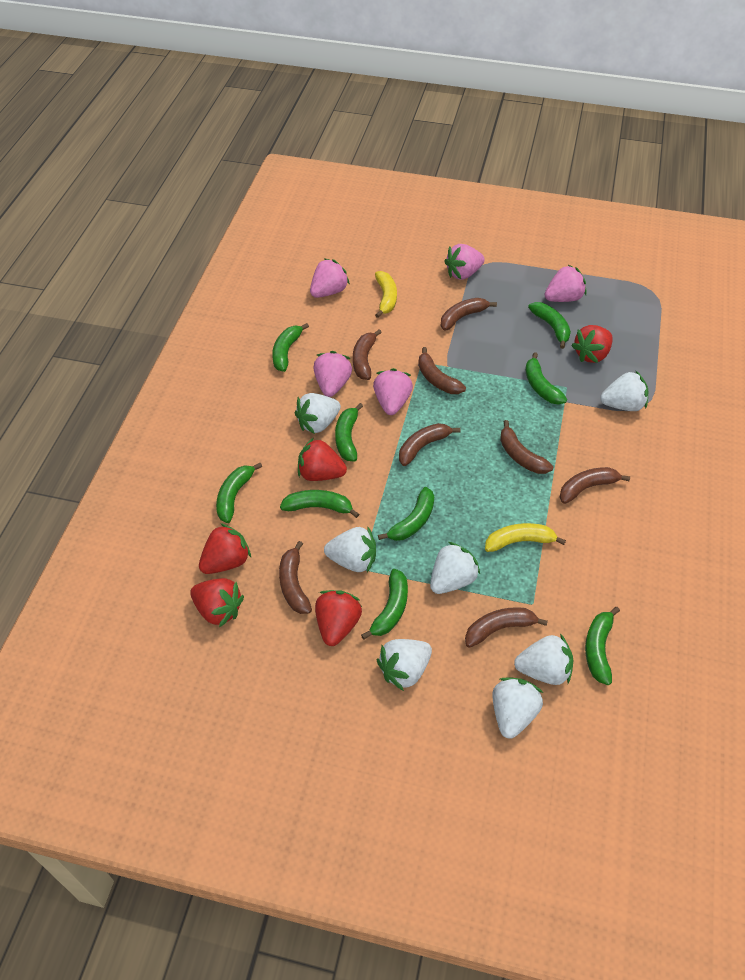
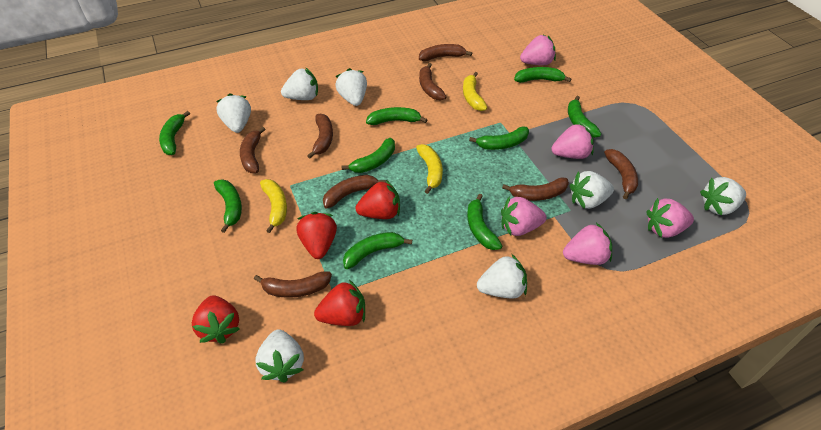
red strawberry: 5 -> 4
yellow banana: 2 -> 3

